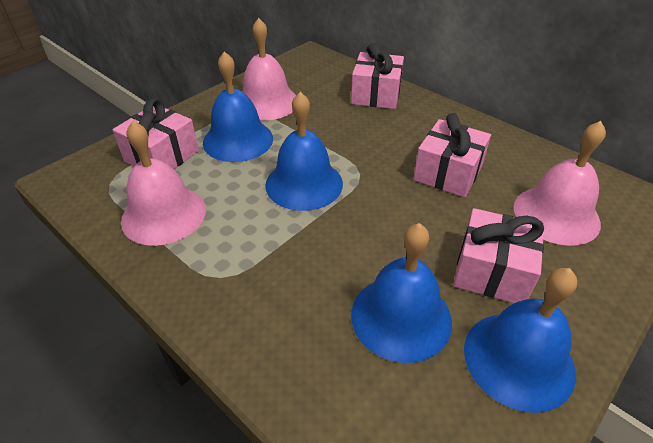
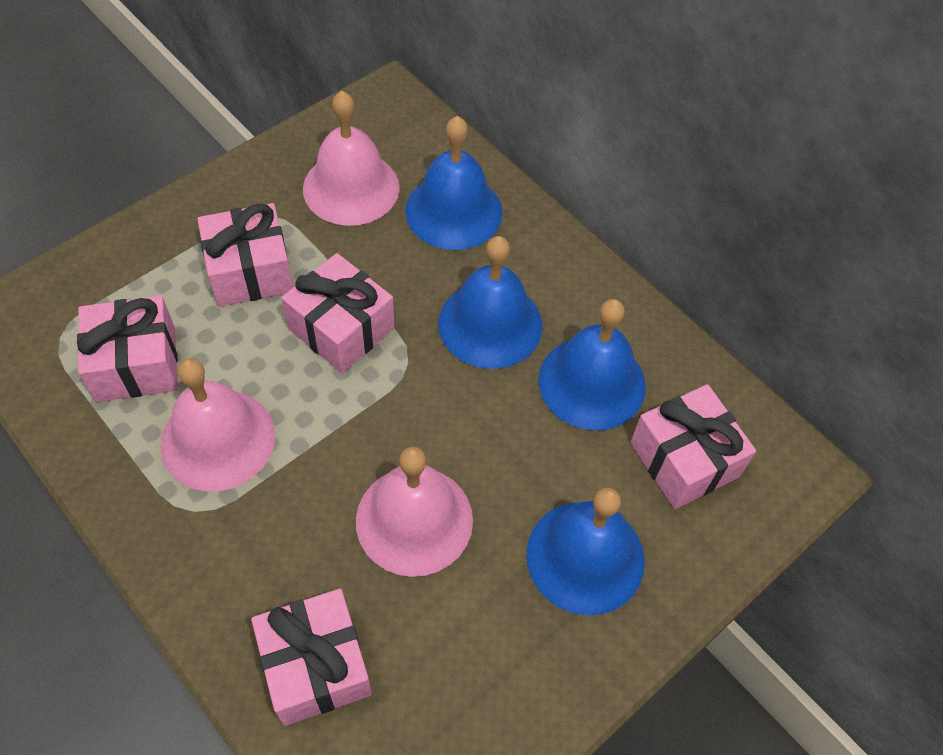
pink gift: 4 -> 5

